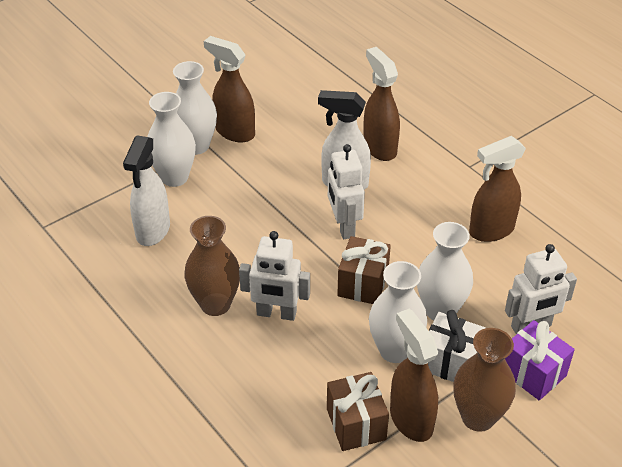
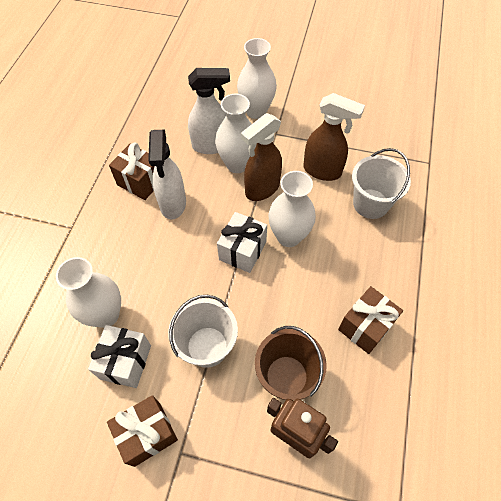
brown bucket: 0 -> 1
brown gift: 2 -> 3
brown robot: 0 -> 1
brown spray bottle: 4 -> 2
brown vase: 2 -> 0
purple gift: 1 -> 0
white bucket: 0 -> 2
white gift: 1 -> 2
white robot: 3 -> 0

